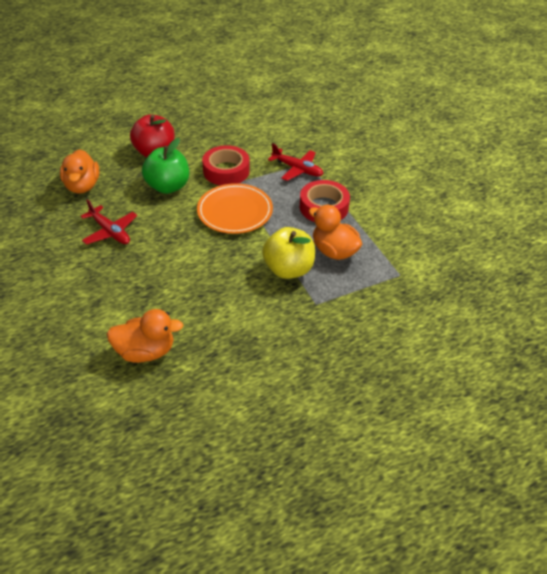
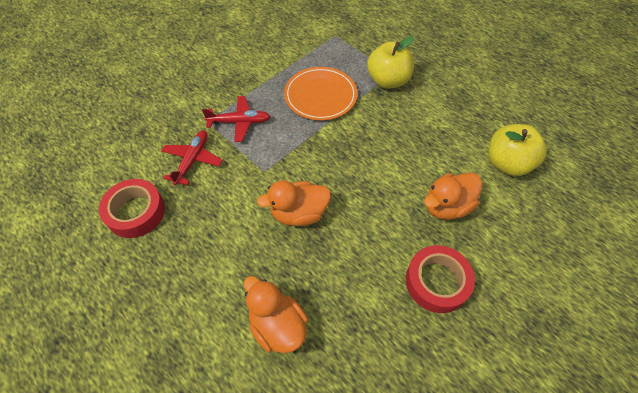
green apple: 1 -> 0
red apple: 1 -> 0
yellow apple: 1 -> 2

